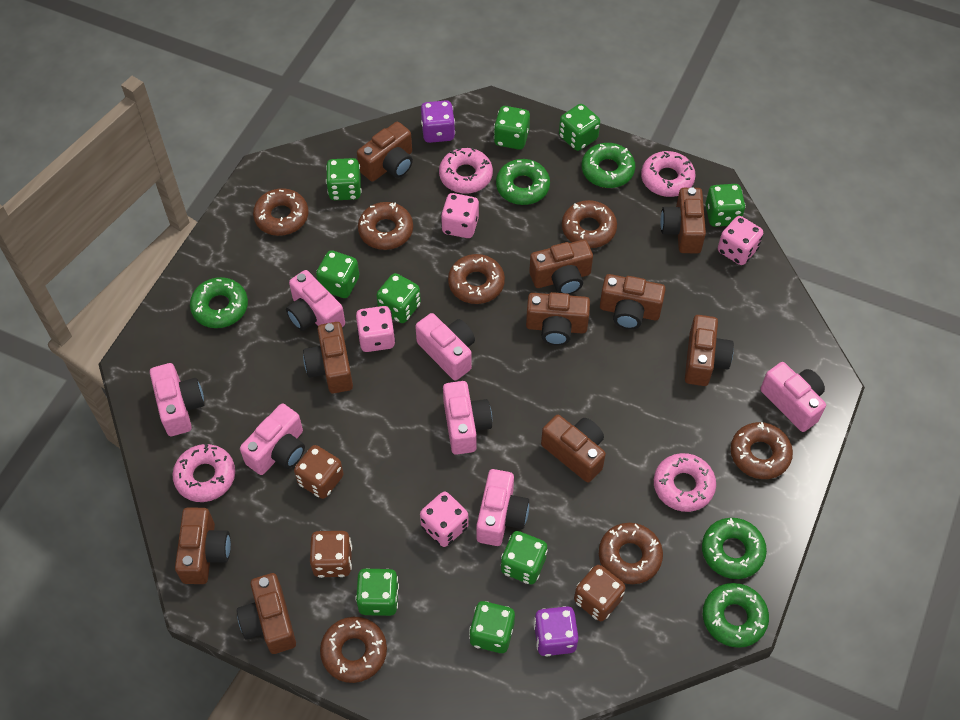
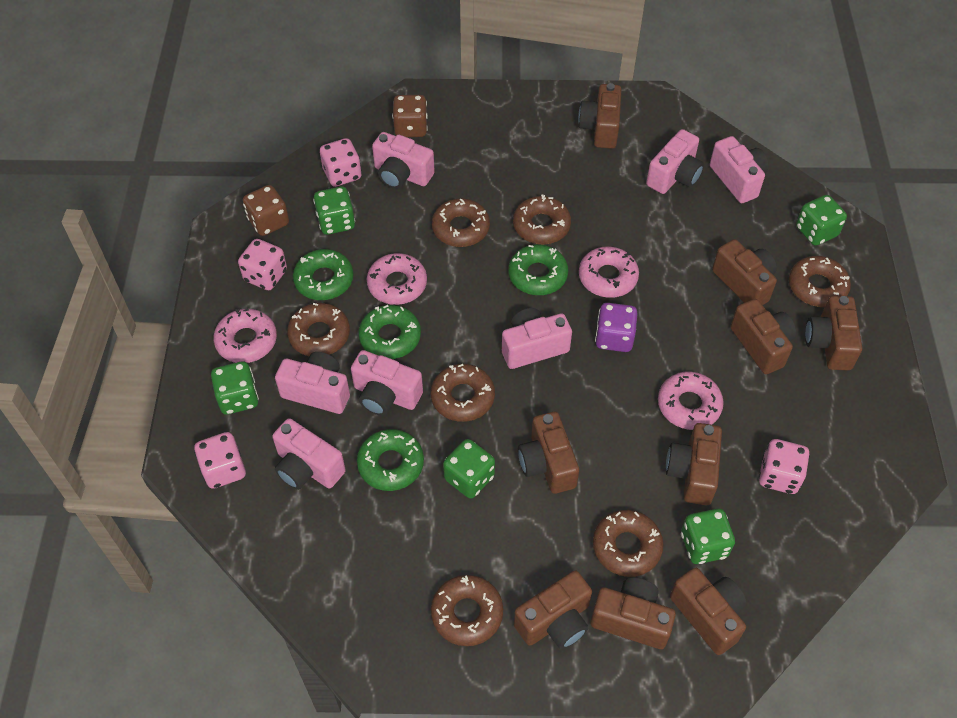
brown camera: 10 -> 9
brown dice: 3 -> 2
green dice: 9 -> 5
green donut: 5 -> 4
purple dice: 2 -> 1

